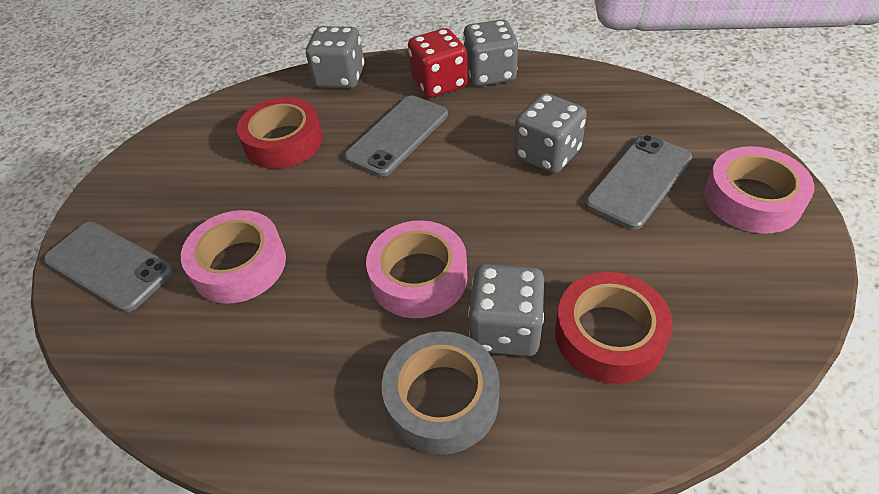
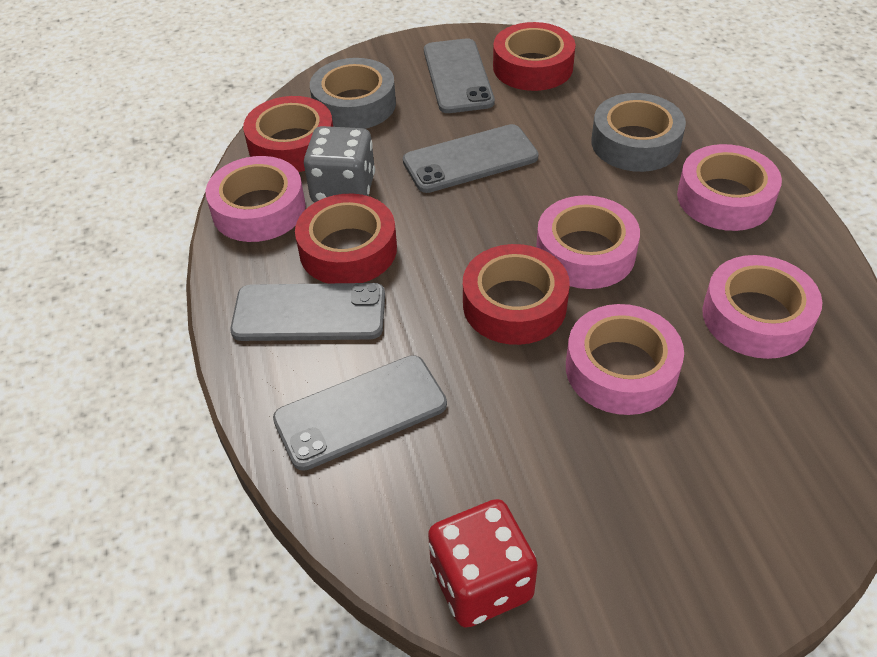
grey dice: 4 -> 1
grey phone: 3 -> 4
grey tape: 1 -> 2
pink tape: 3 -> 5
red tape: 2 -> 4

